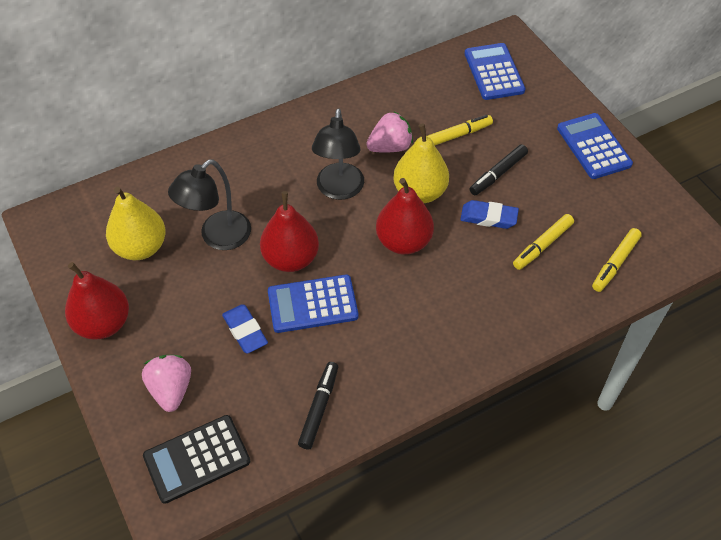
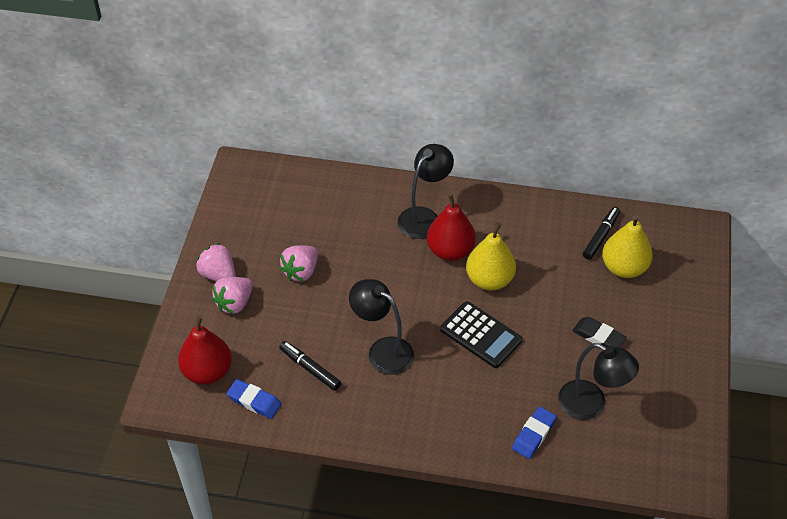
black eraser: 0 -> 1
black lamp: 2 -> 3
blue calculator: 3 -> 0
pink strawberry: 2 -> 3
red pear: 3 -> 2
yellow marker: 3 -> 0

